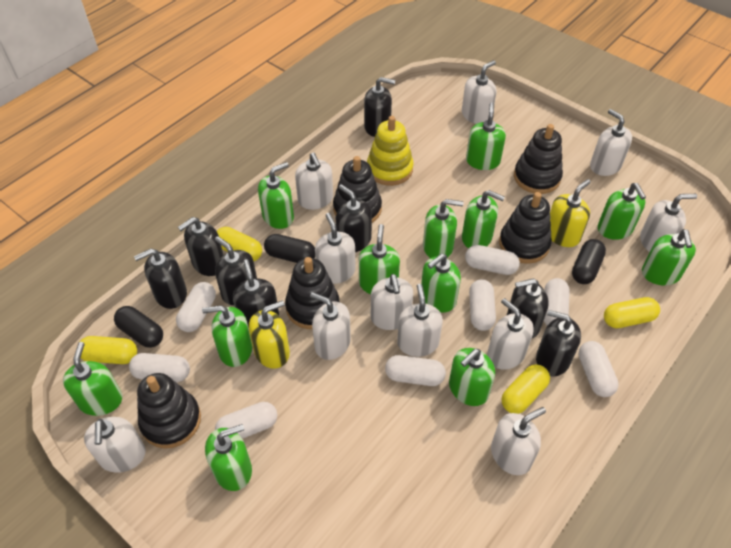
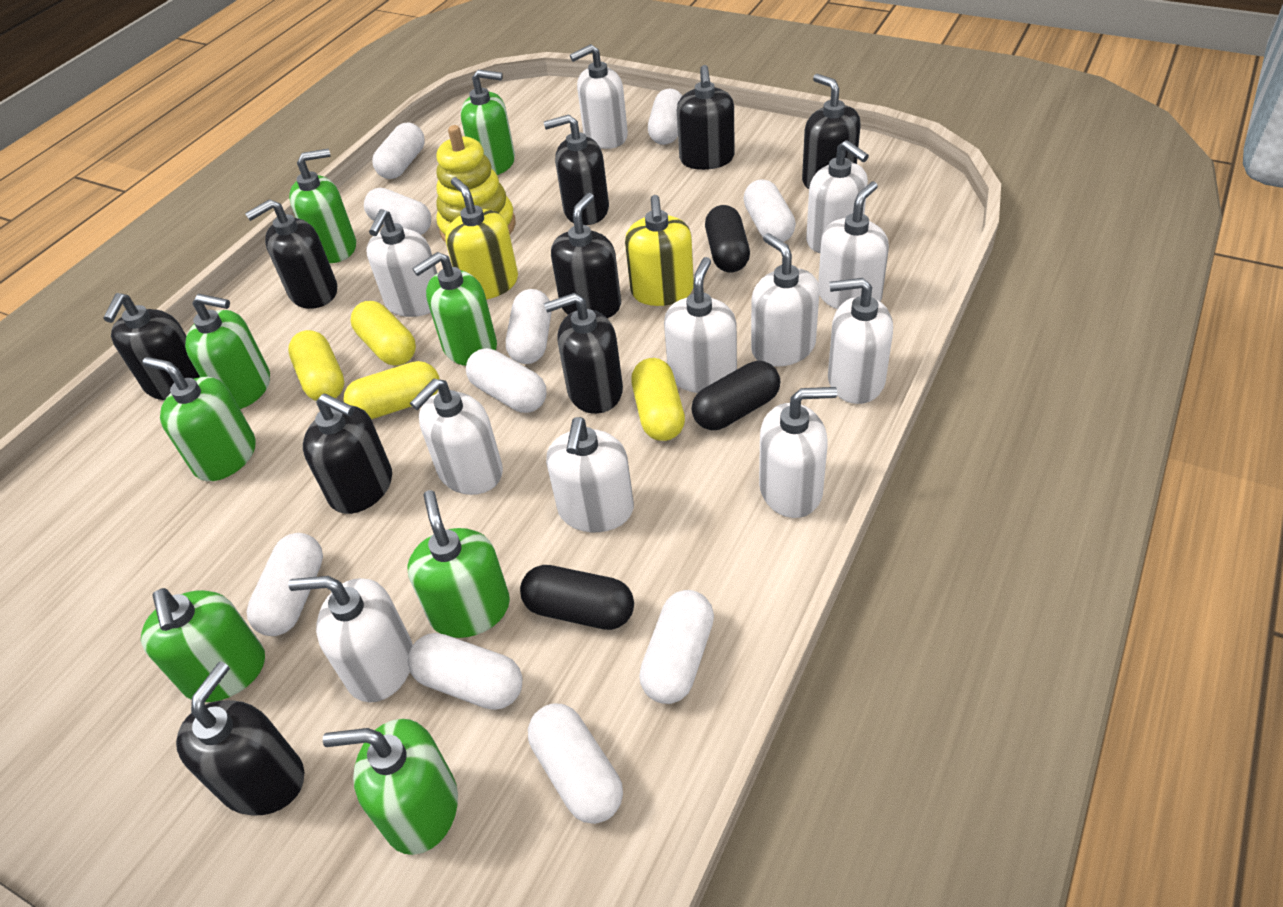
black soap dispenser: 8 -> 9
black stacking toy: 5 -> 0
green soap dispenser: 12 -> 8
white capsule: 8 -> 10

